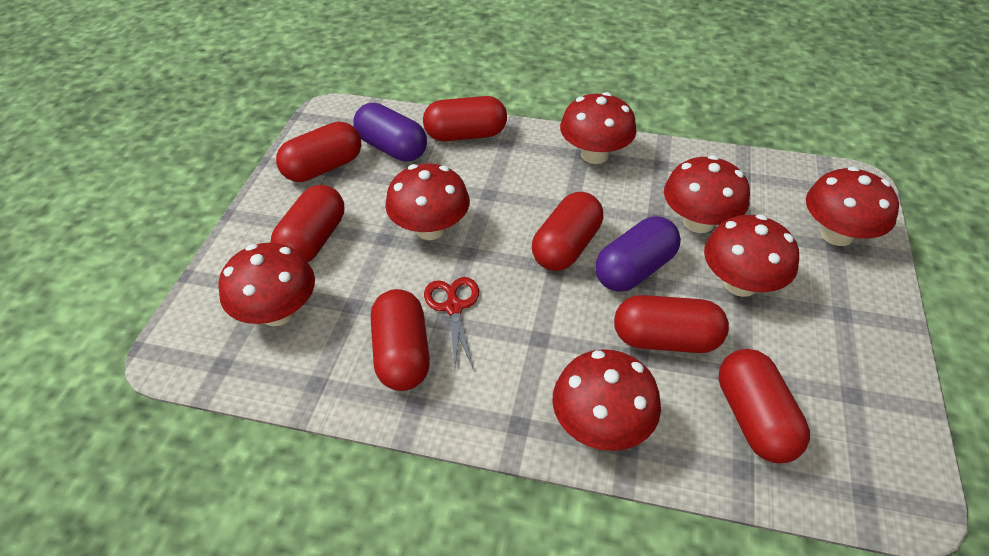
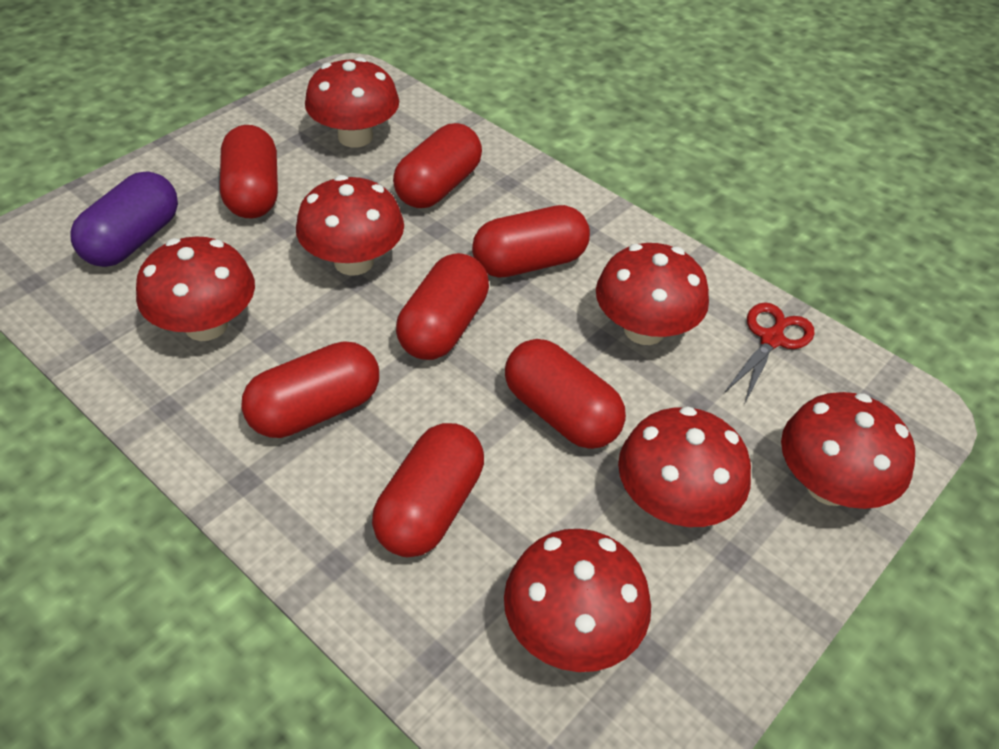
purple capsule: 2 -> 1

